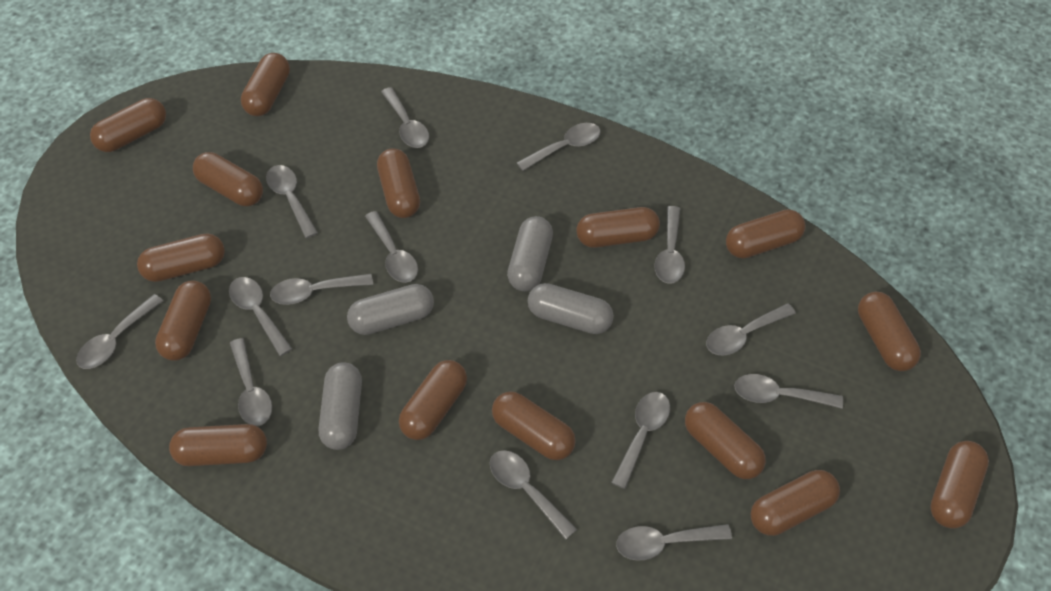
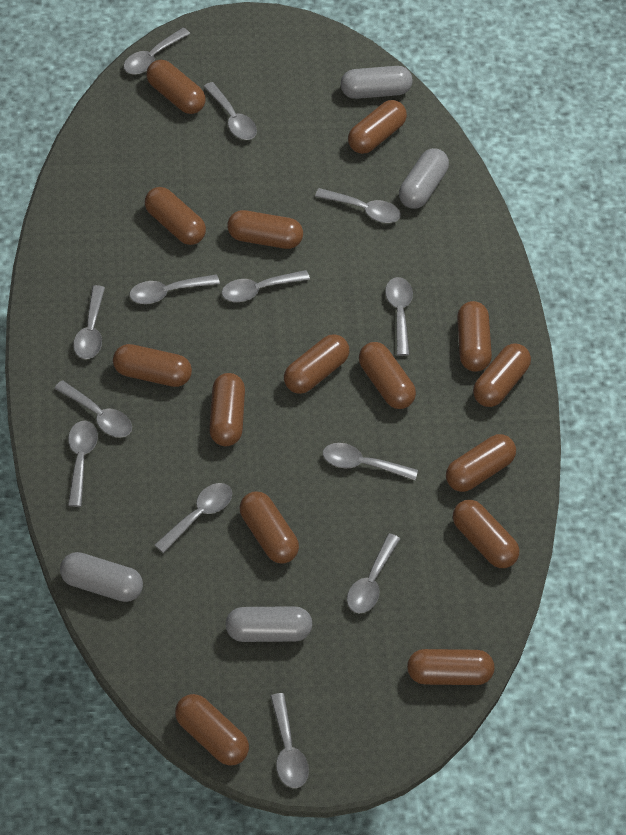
grey spoon: 14 -> 13

